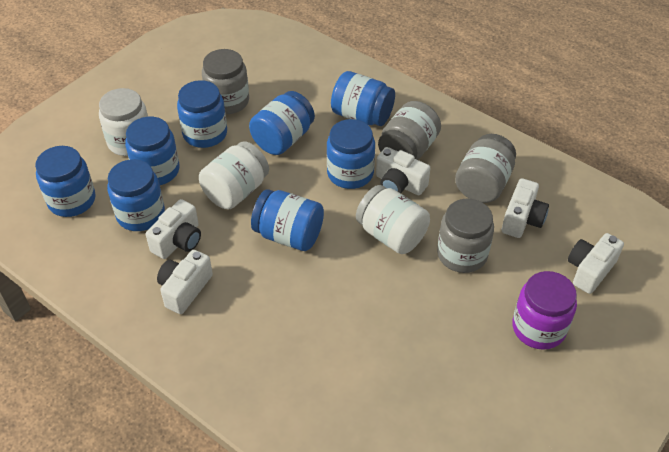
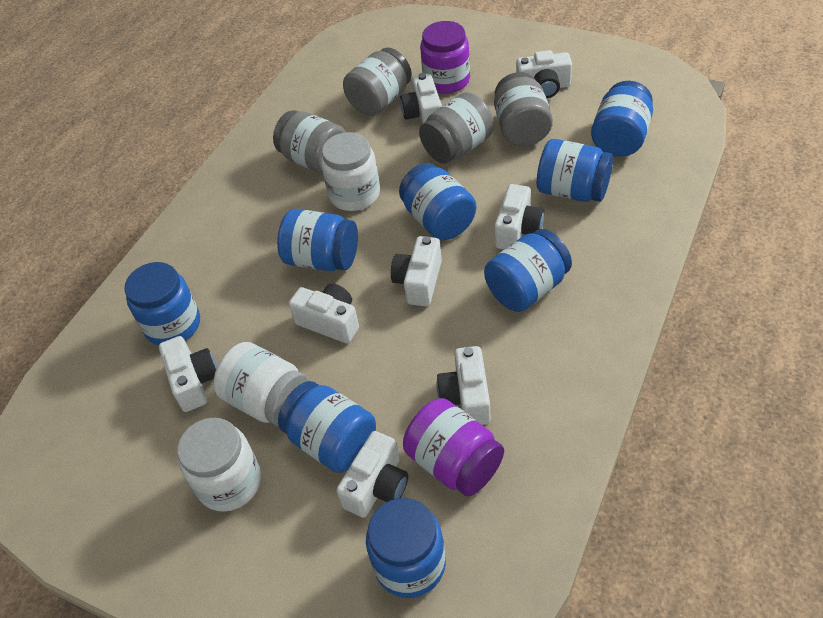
purple jar: 1 -> 2
white camera: 5 -> 8

